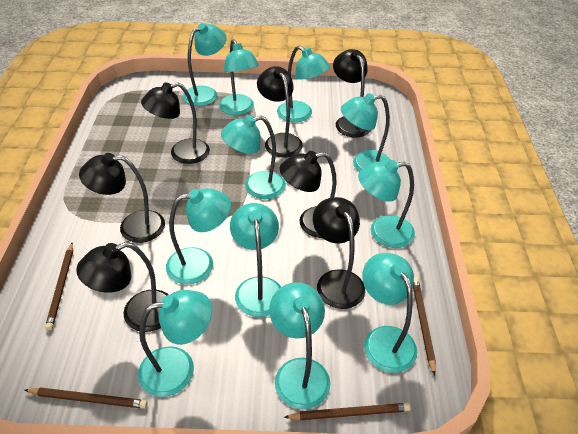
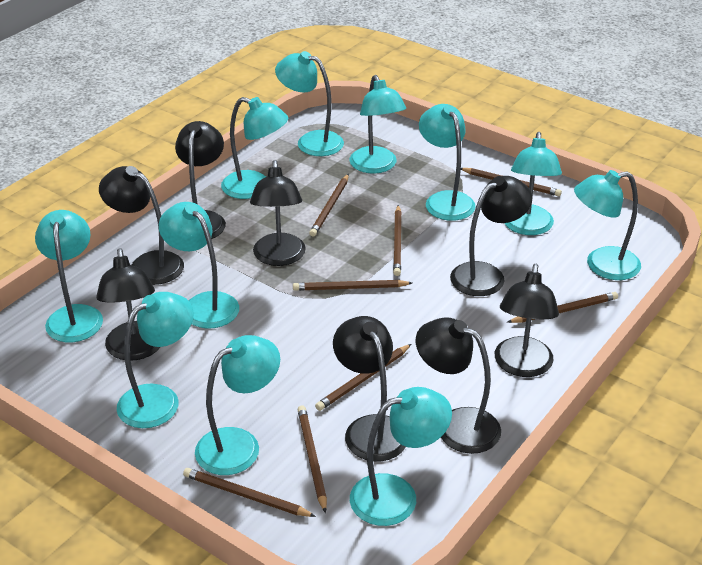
black lamp: 7 -> 8
brown pencil: 4 -> 8

